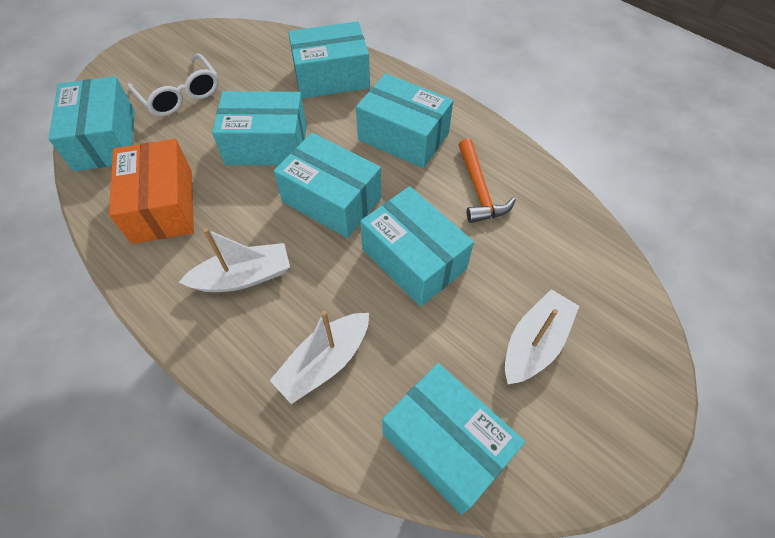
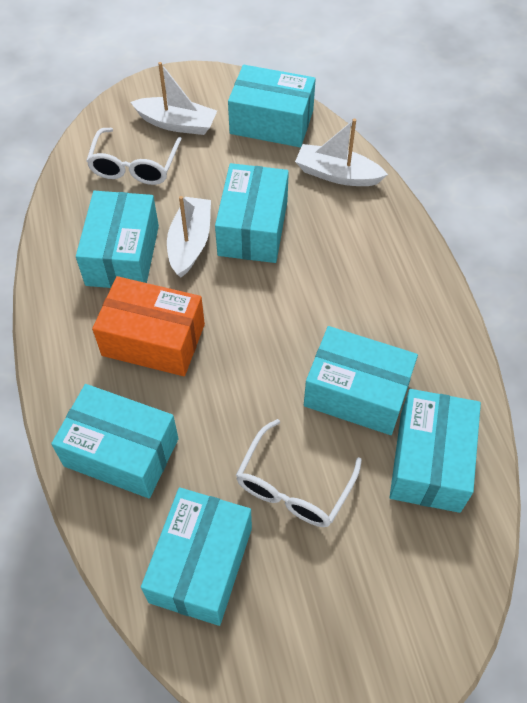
orange hammer: 1 -> 0
white glasses: 1 -> 2

